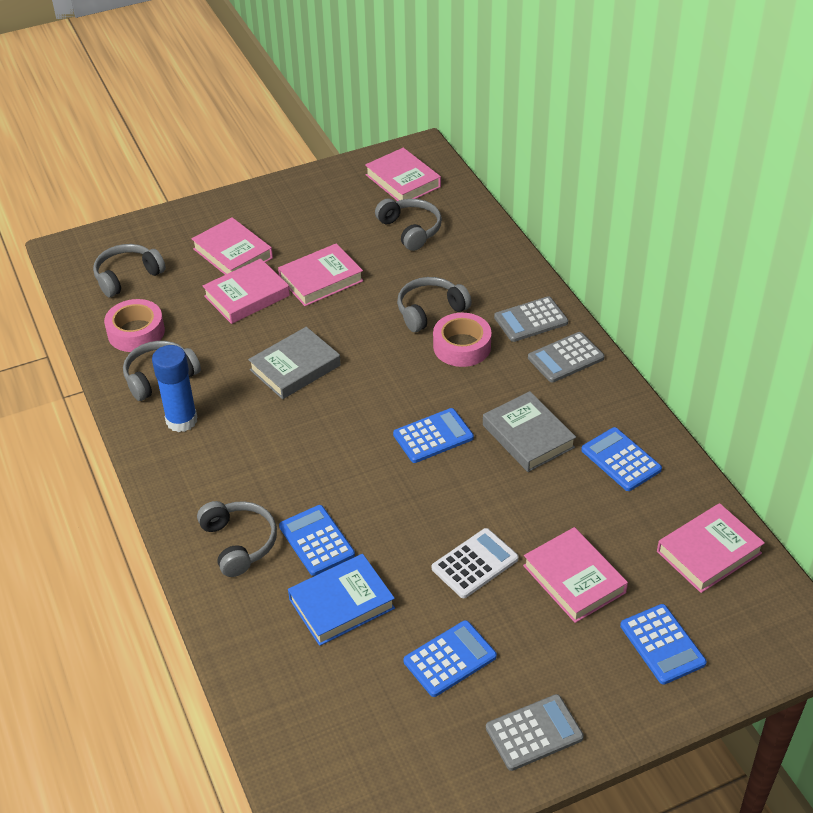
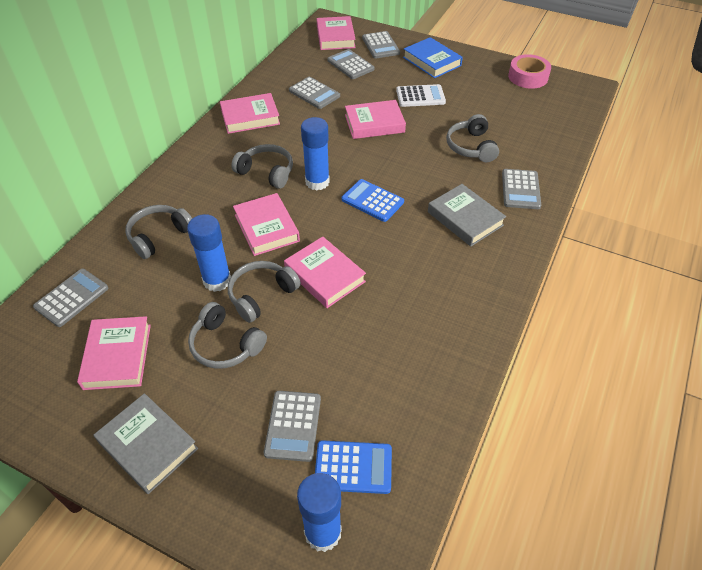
blue calculator: 5 -> 2
blue glue stick: 1 -> 3
grey calculator: 3 -> 6
pink tape: 2 -> 1

